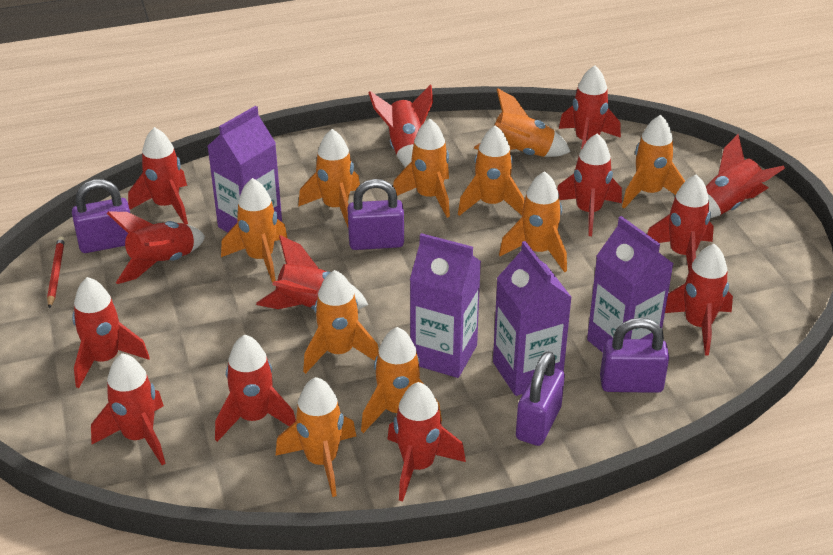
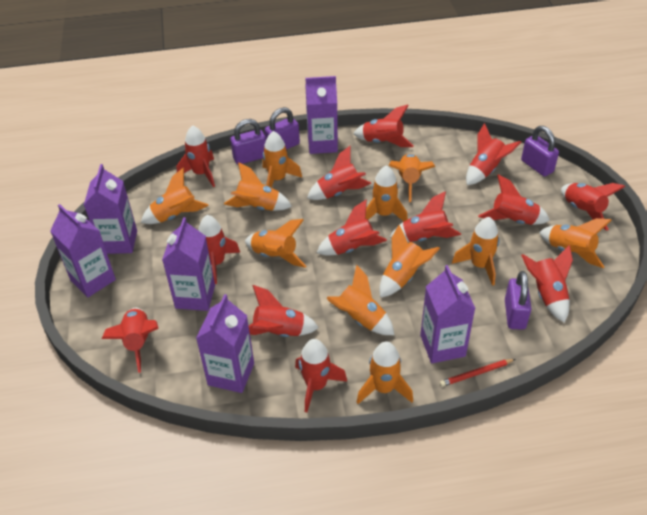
orange rocket: 10 -> 11
purple carton: 4 -> 6

